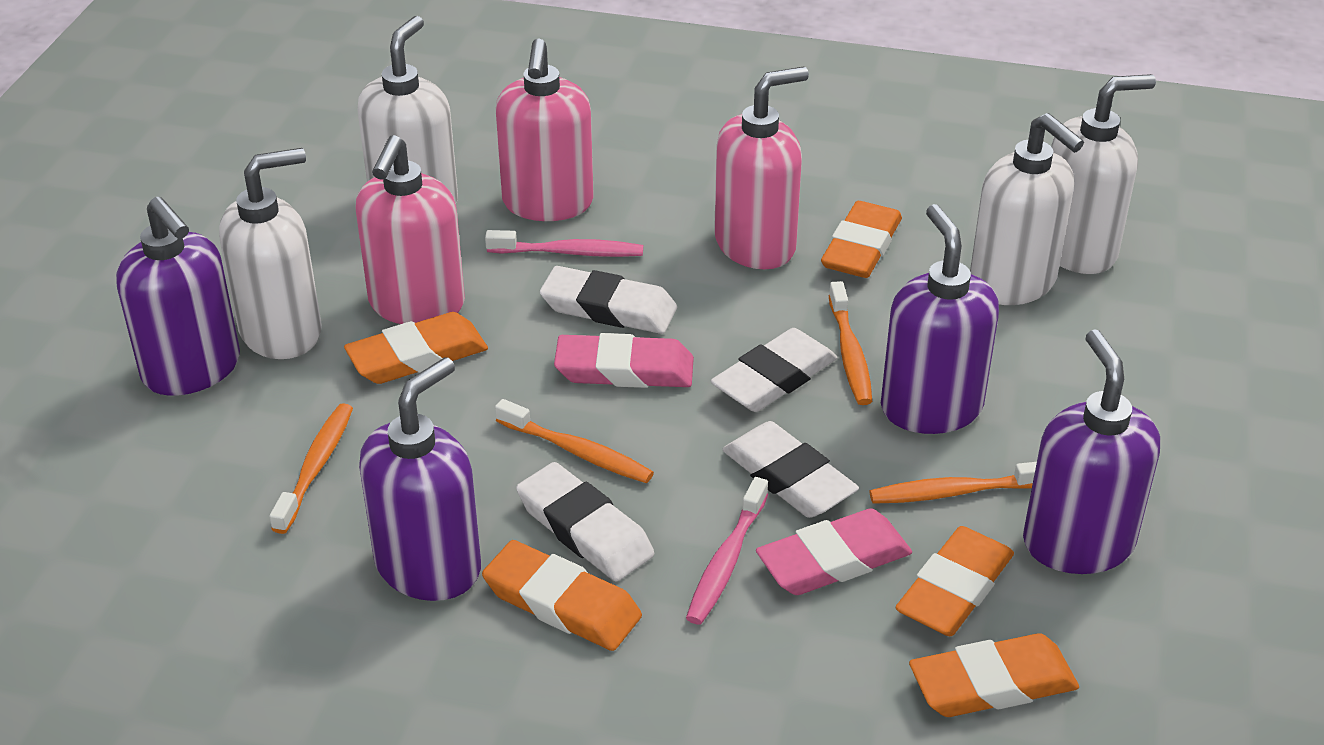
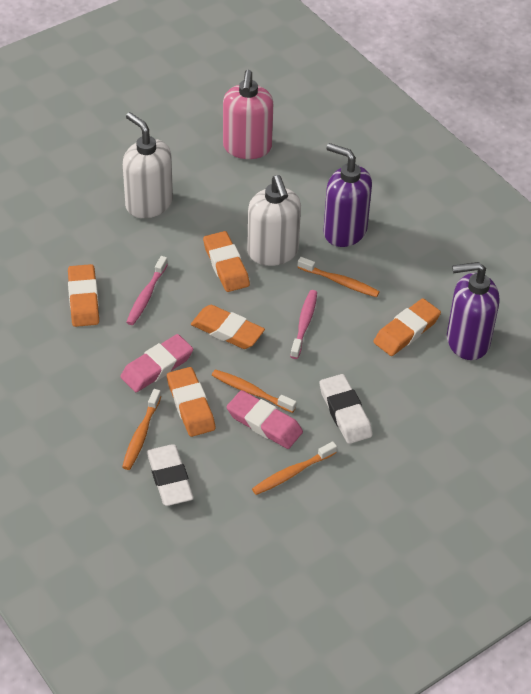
pink soap dispenser: 3 -> 1
purple soap dispenser: 4 -> 2
white eraser: 4 -> 2
white soap dispenser: 4 -> 2

